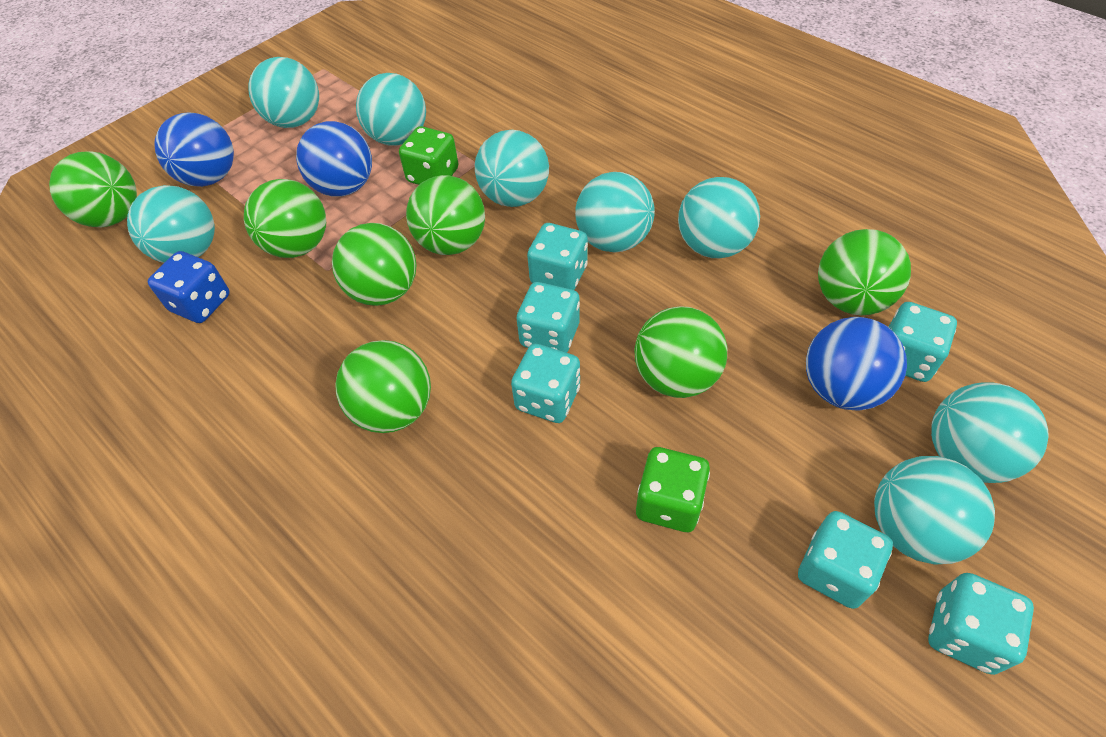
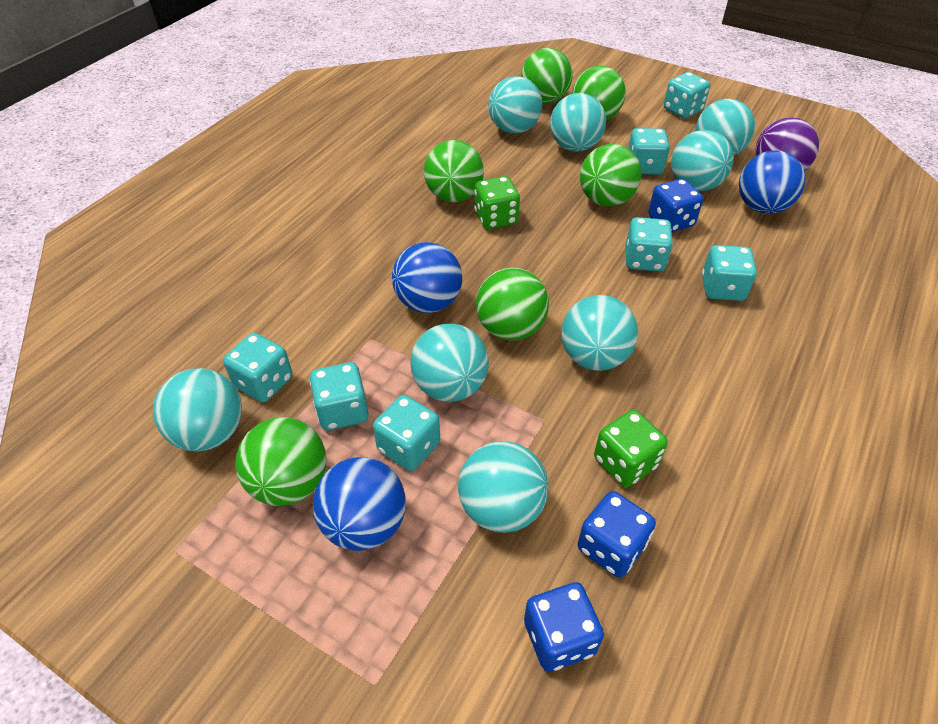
blue dice: 1 -> 3
green ball: 7 -> 6
purple ball: 0 -> 1
turquoise dice: 6 -> 7

